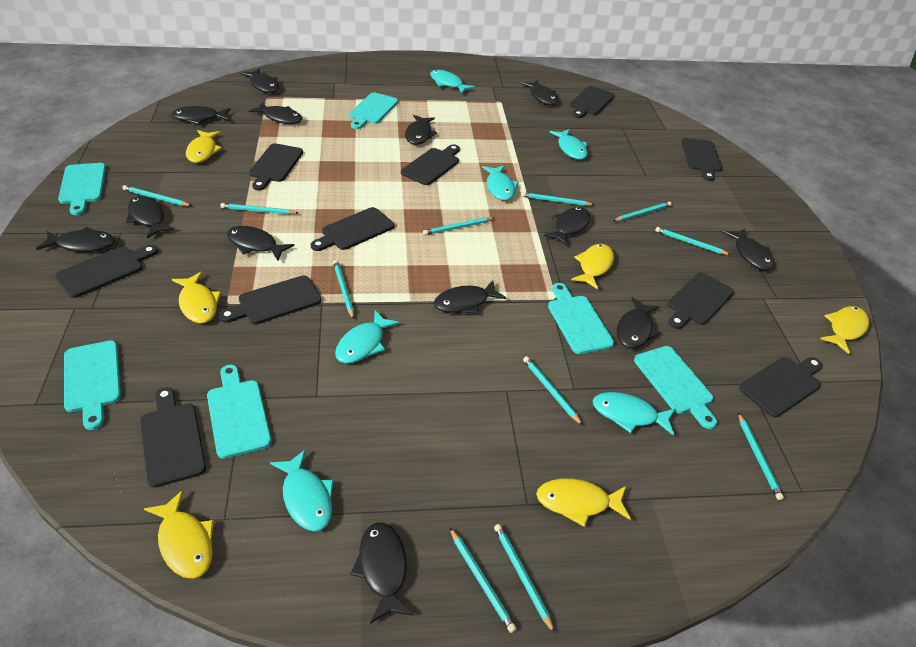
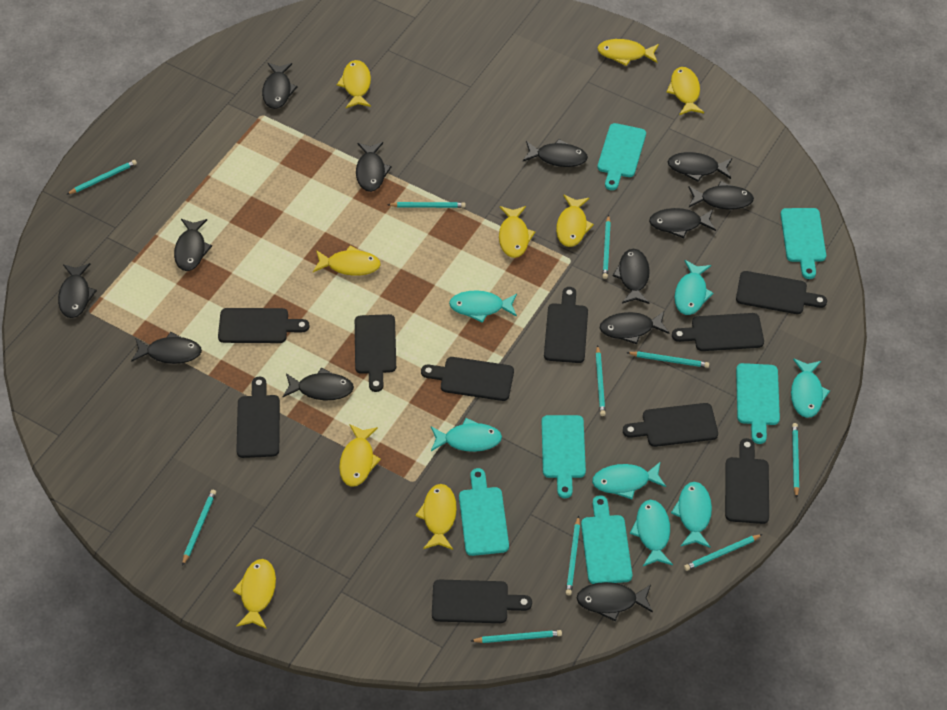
turquoise fish: 6 -> 7
turquoise pencil: 11 -> 10
yellow fish: 6 -> 9

